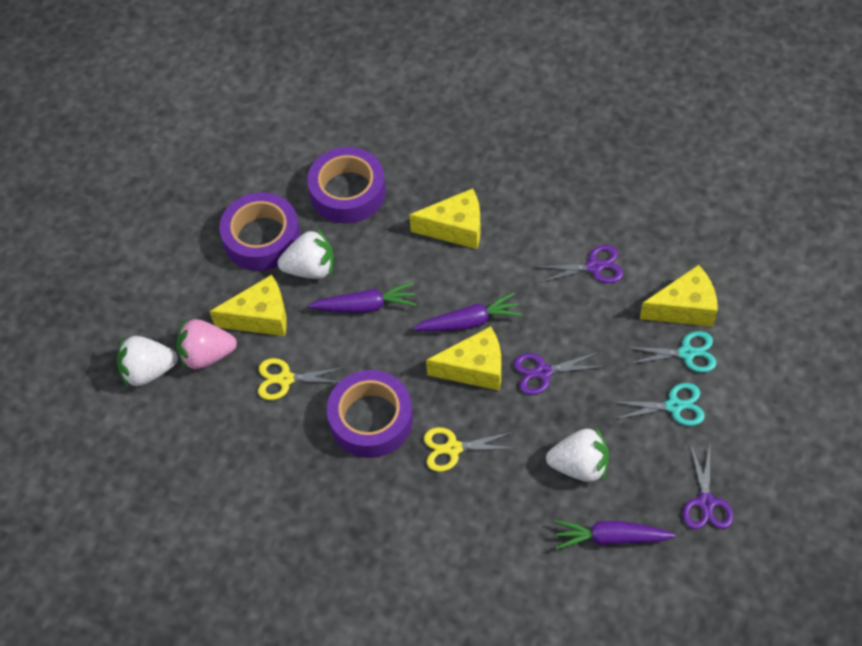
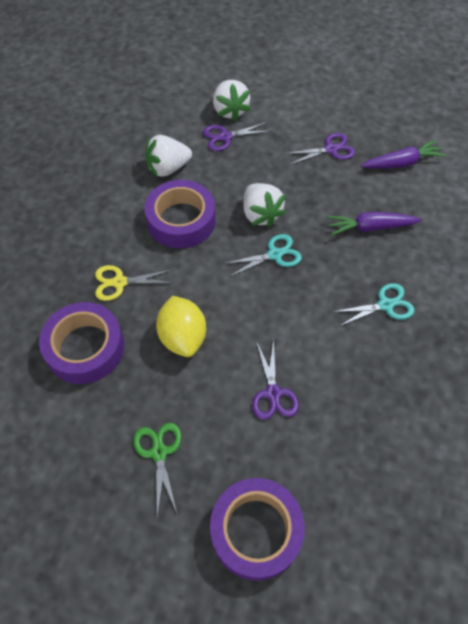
green scissors: 0 -> 1
pink strawberry: 1 -> 0
purple carrot: 3 -> 2
yellow cheese: 4 -> 0
yellow lemon: 0 -> 1
yellow scissors: 2 -> 1

